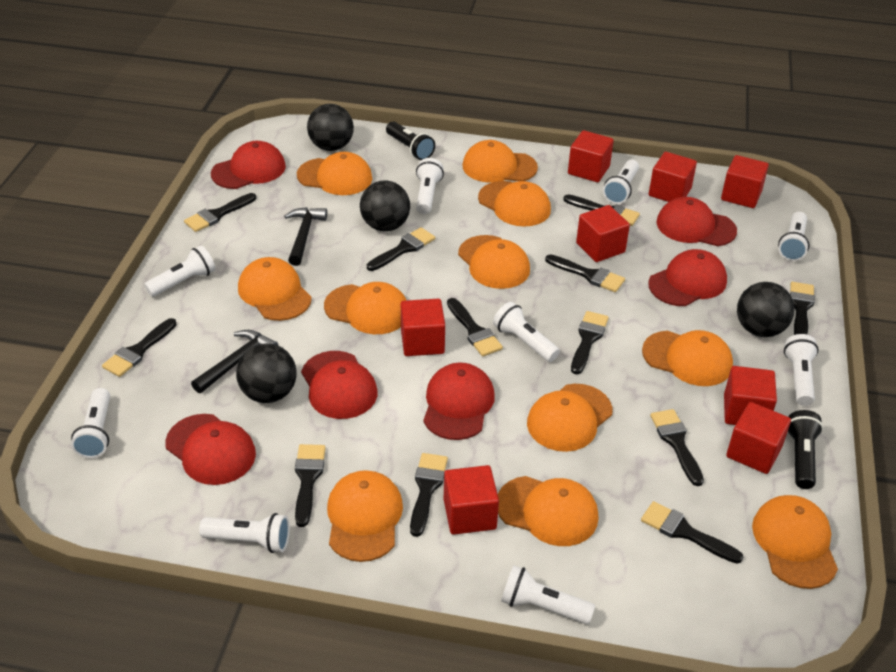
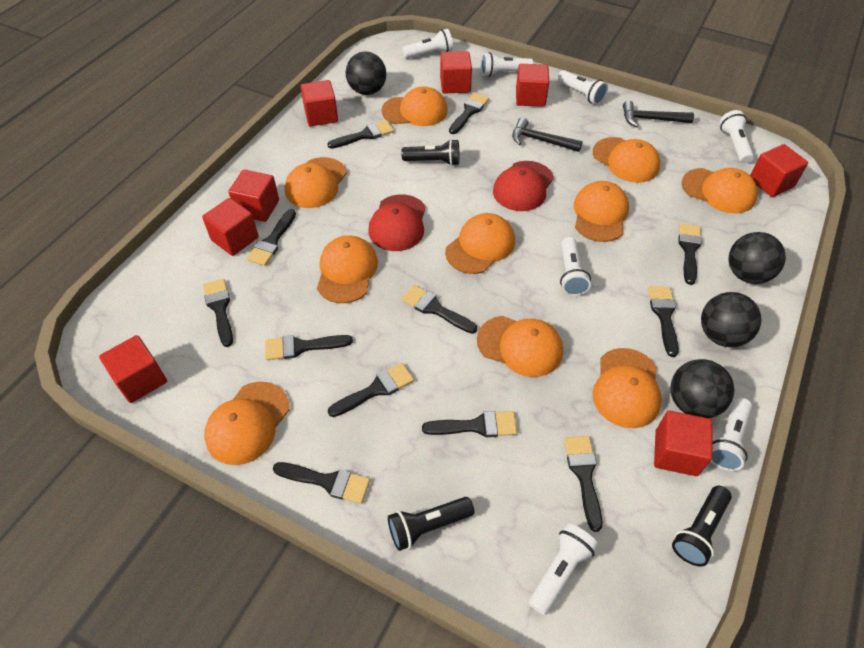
black flashlight: 2 -> 3
orange cap: 11 -> 10
red cap: 6 -> 2
white flashlight: 9 -> 7

